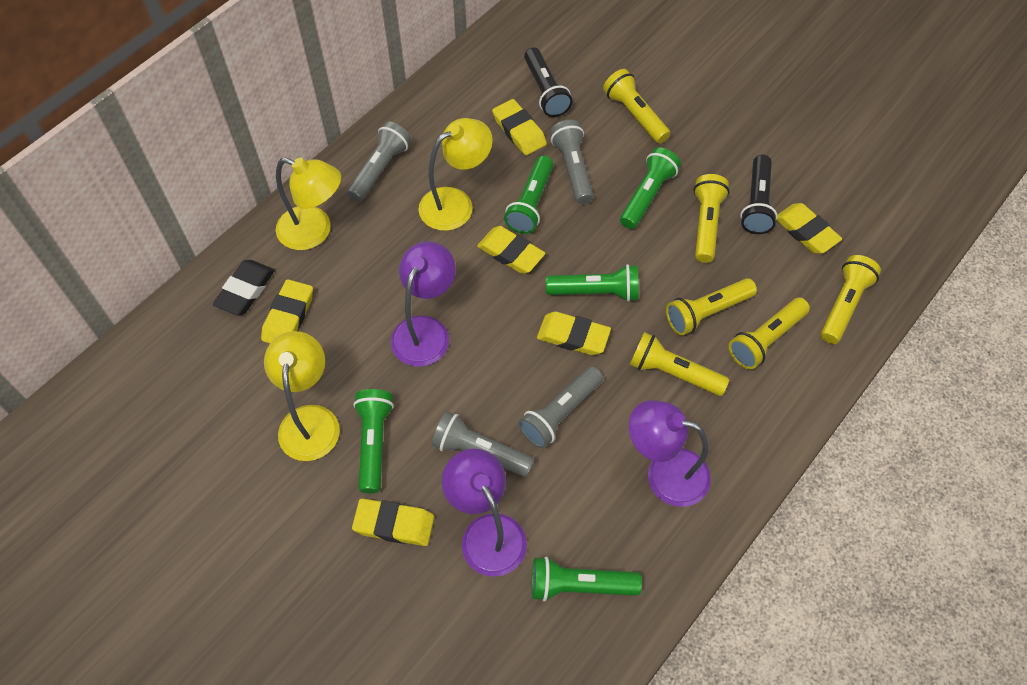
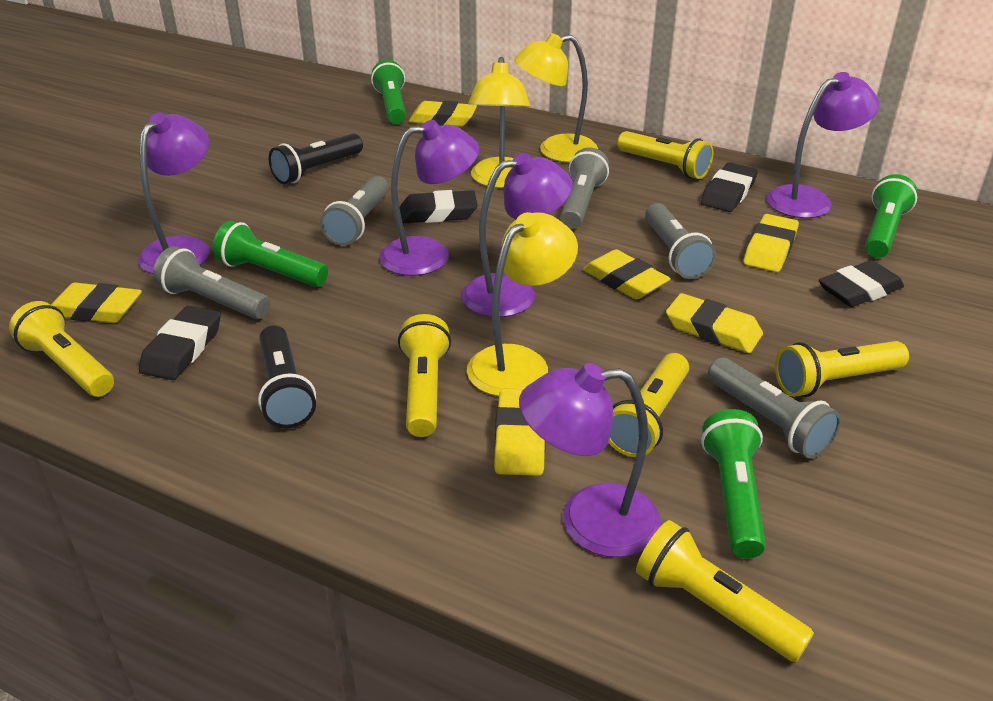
black eraser: 1 -> 4
green flashlight: 5 -> 4
grey flashlight: 4 -> 5
purple lamp: 3 -> 5

